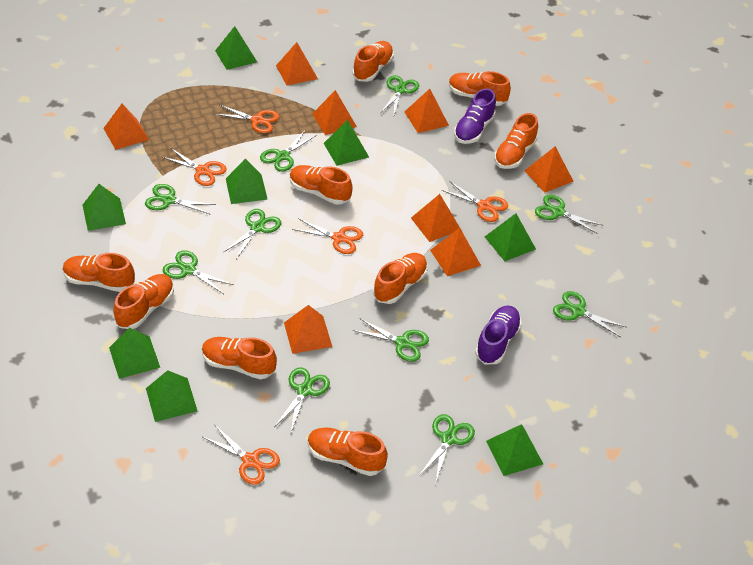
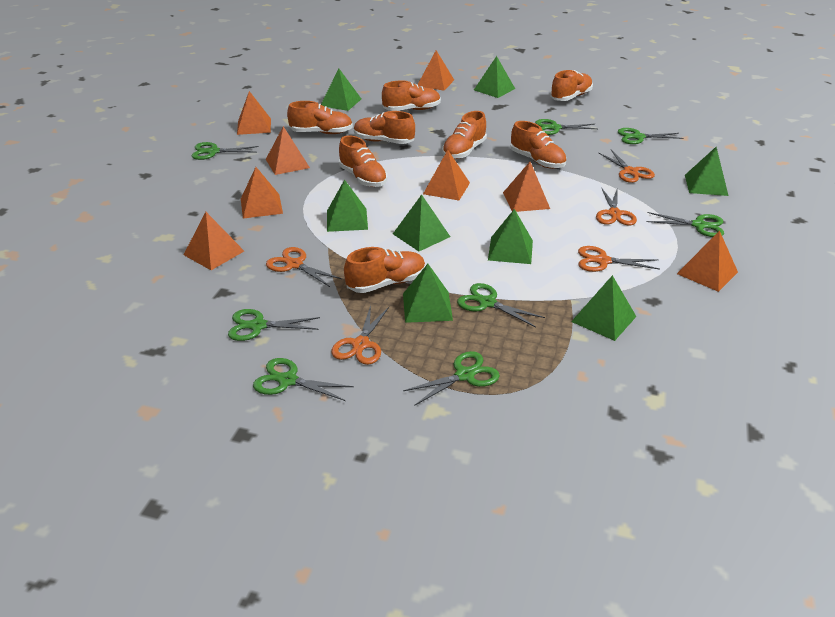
green scissors: 10 -> 8
orange shoe: 9 -> 8
purple shoe: 2 -> 0

